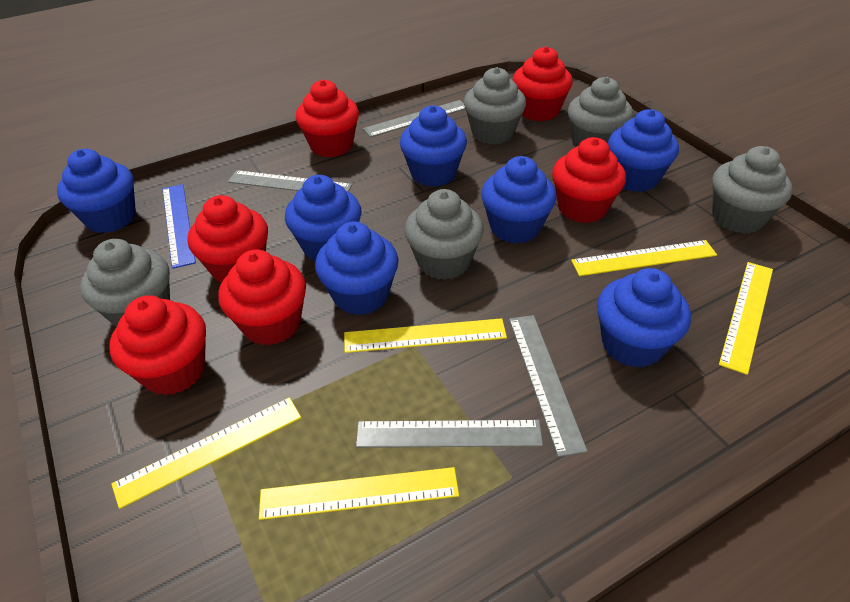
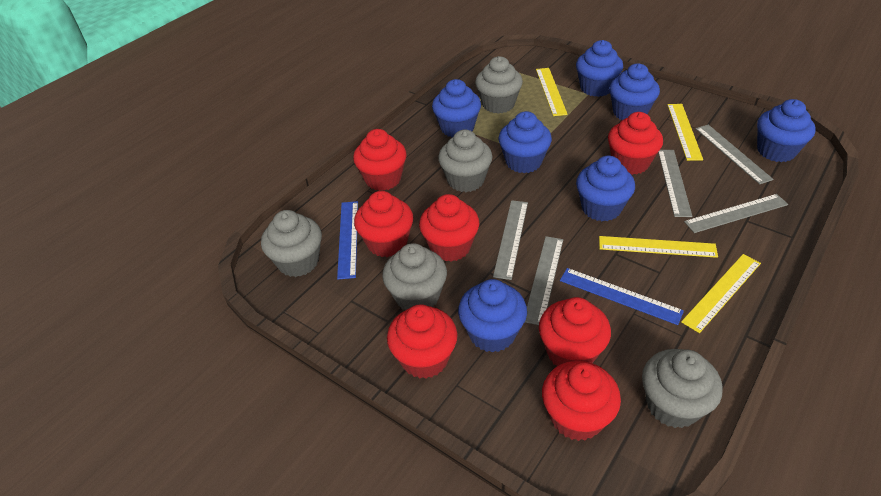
blue ruler: 1 -> 2
grey ruler: 4 -> 5
red cupcake: 6 -> 7
yellow ruler: 5 -> 4

